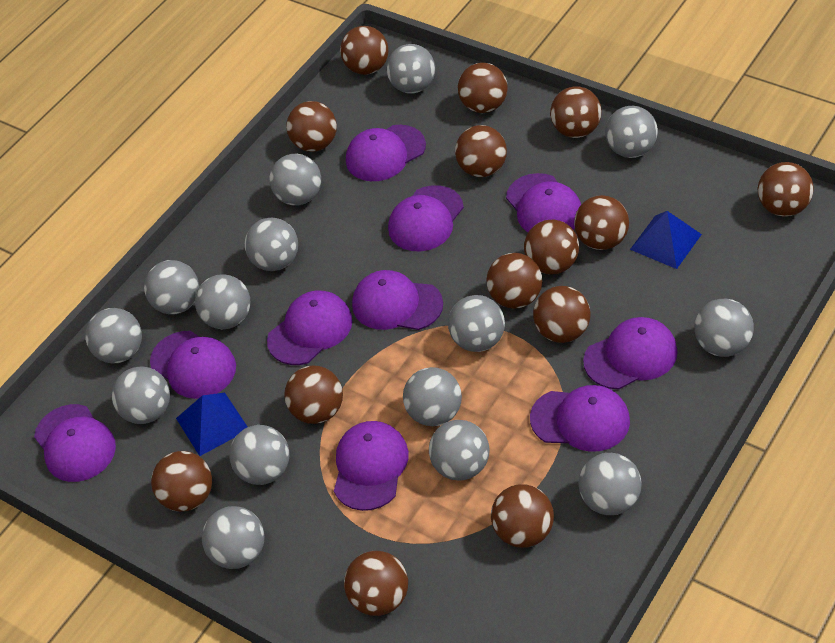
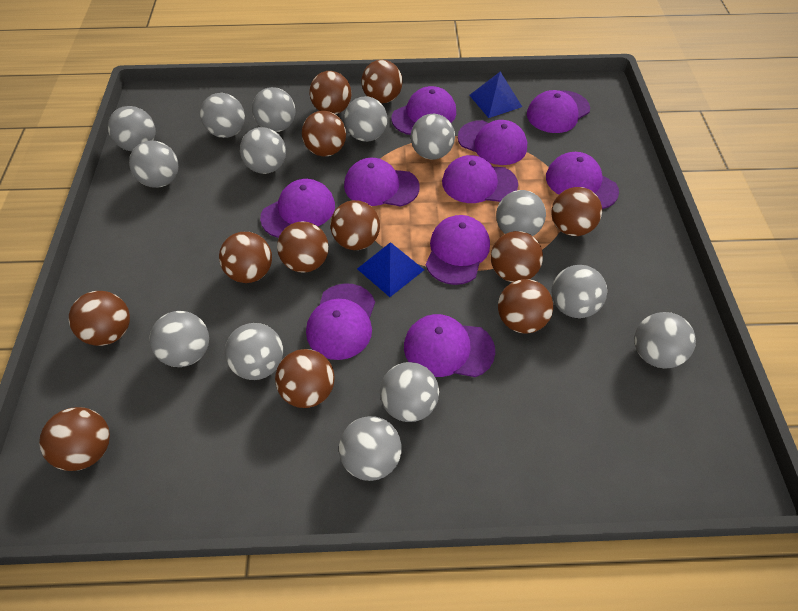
brown ball: 14 -> 12
grey ball: 15 -> 14

